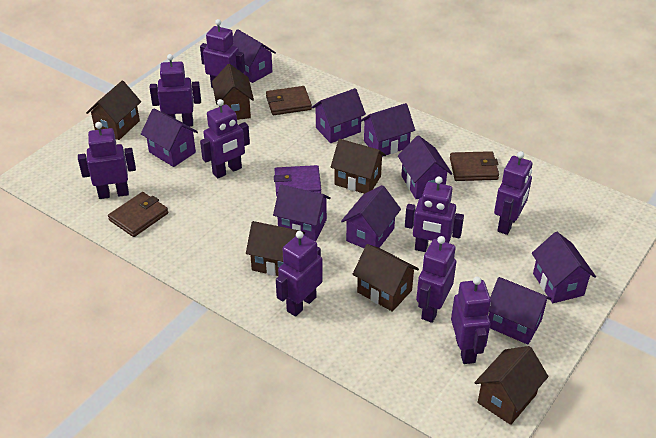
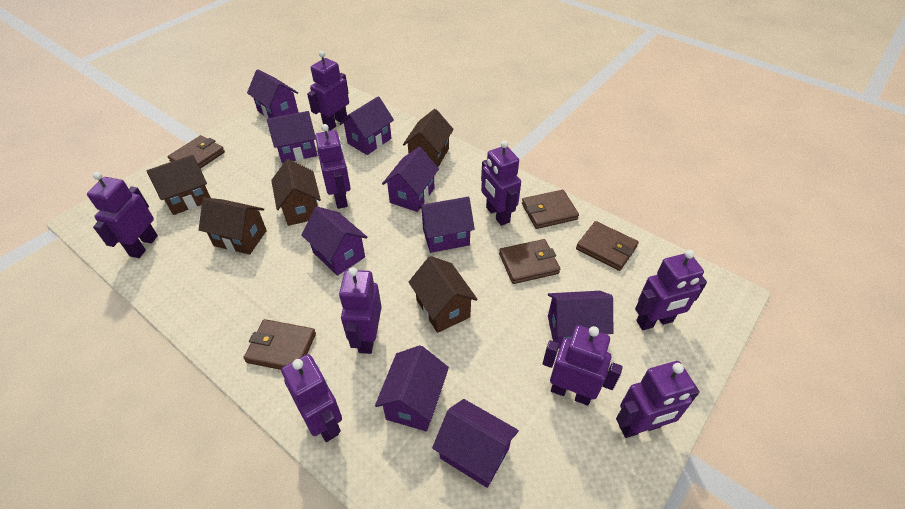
brown house: 6 -> 5
brown wallet: 3 -> 5
purple wallet: 1 -> 0

